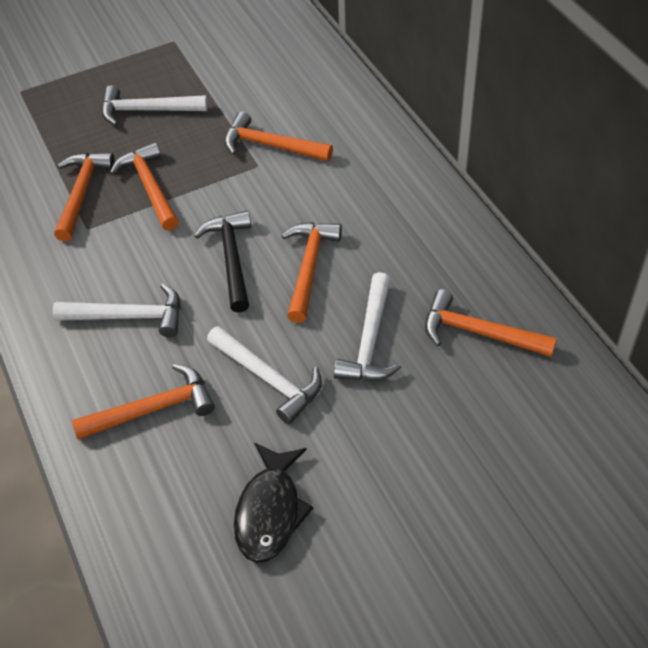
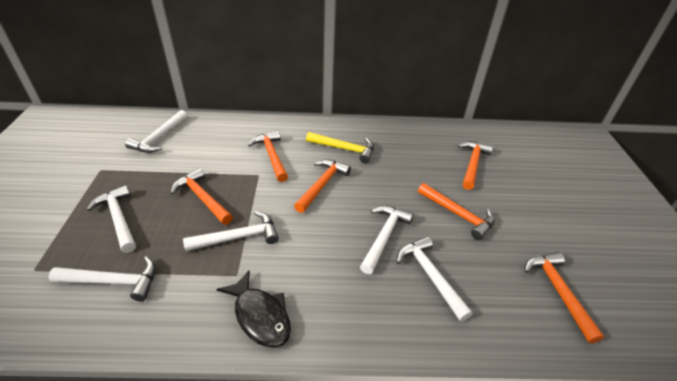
black hammer: 1 -> 0
white hammer: 4 -> 6
yellow hammer: 0 -> 1

